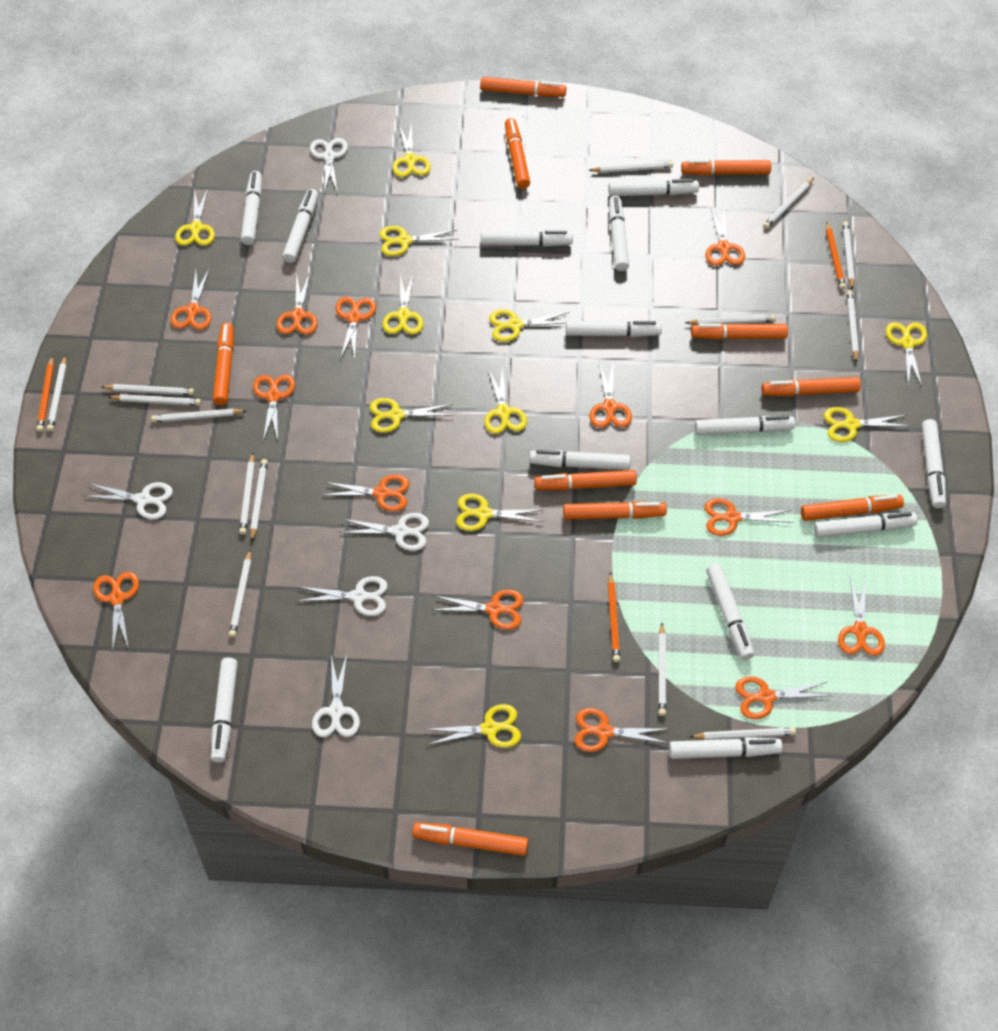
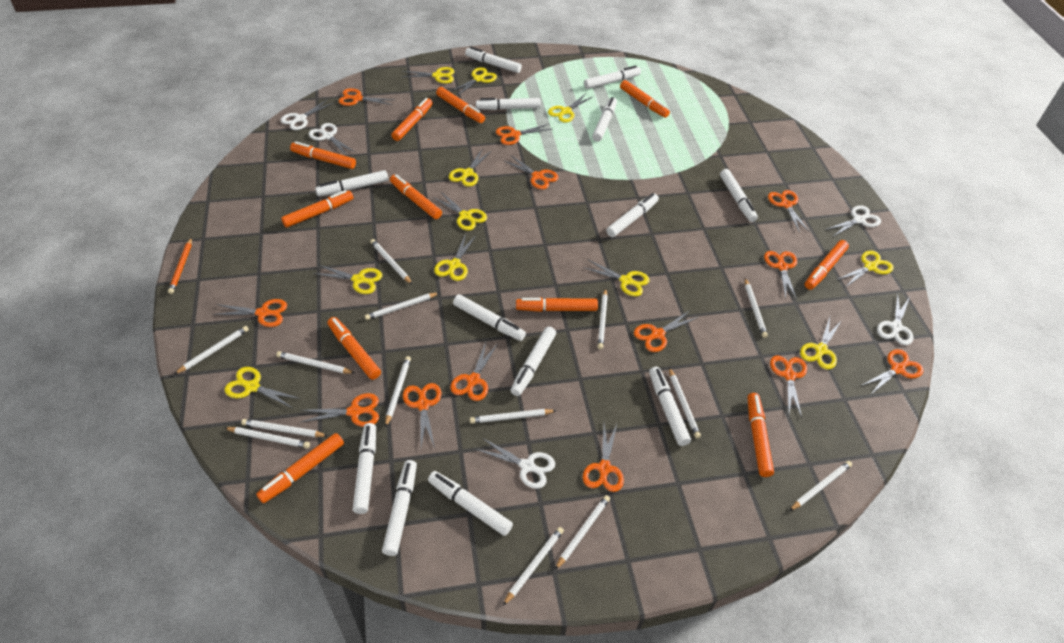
orange marker: 10 -> 11
orange pencil: 3 -> 1

